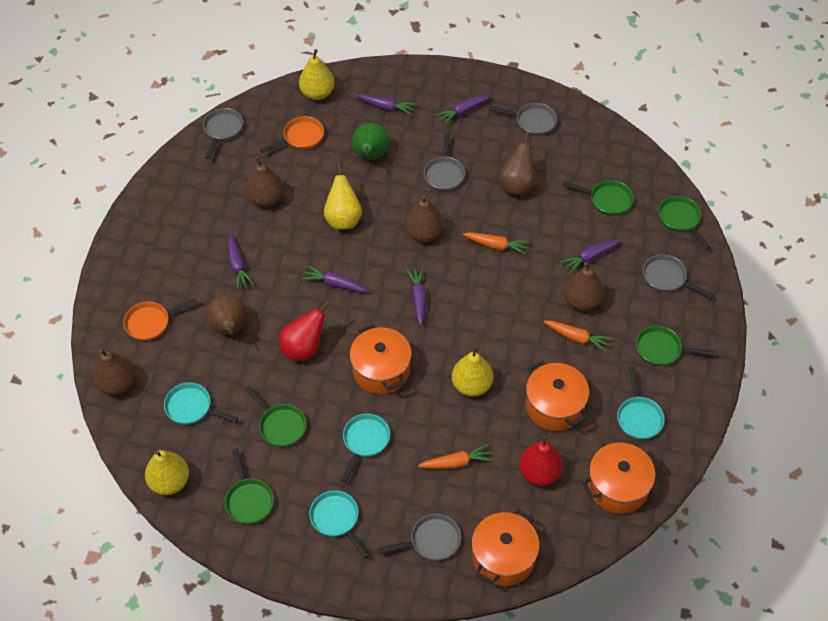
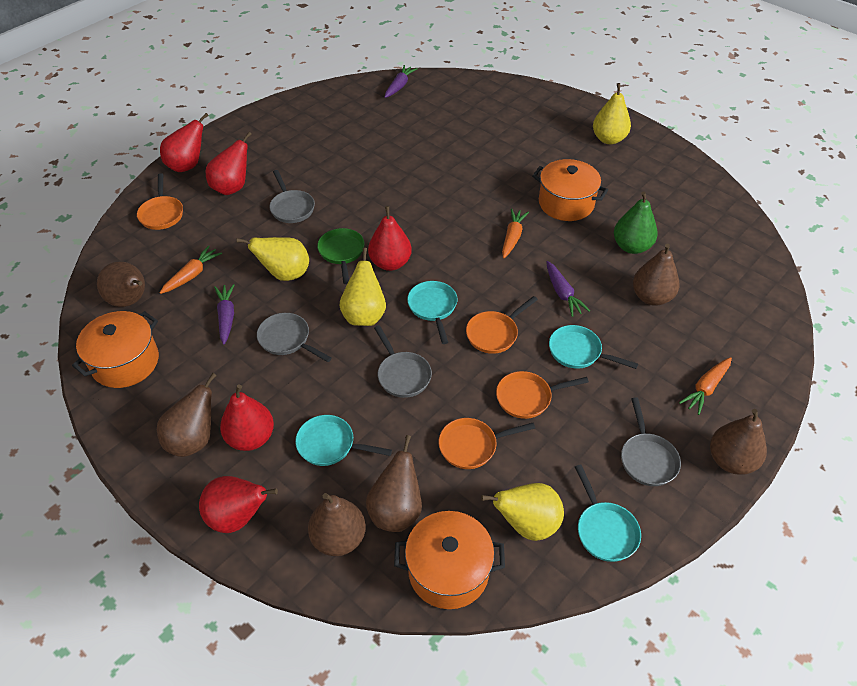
green pan: 5 -> 1
grey pan: 5 -> 4
orange pan: 2 -> 4
orange pot: 4 -> 3
purple carrot: 6 -> 3
red pear: 2 -> 5

